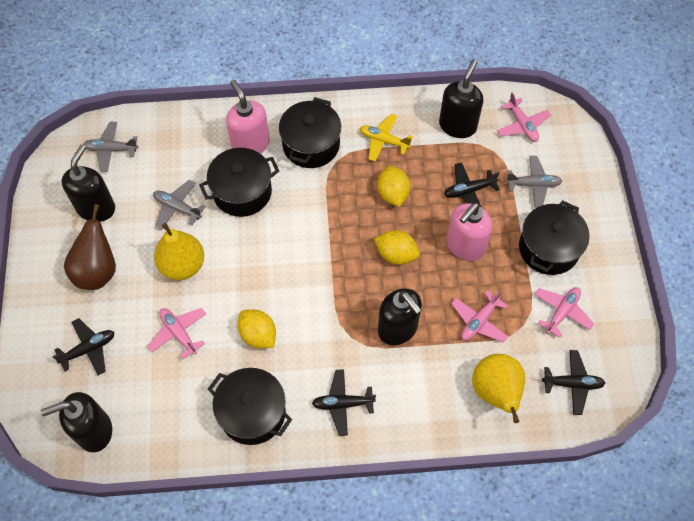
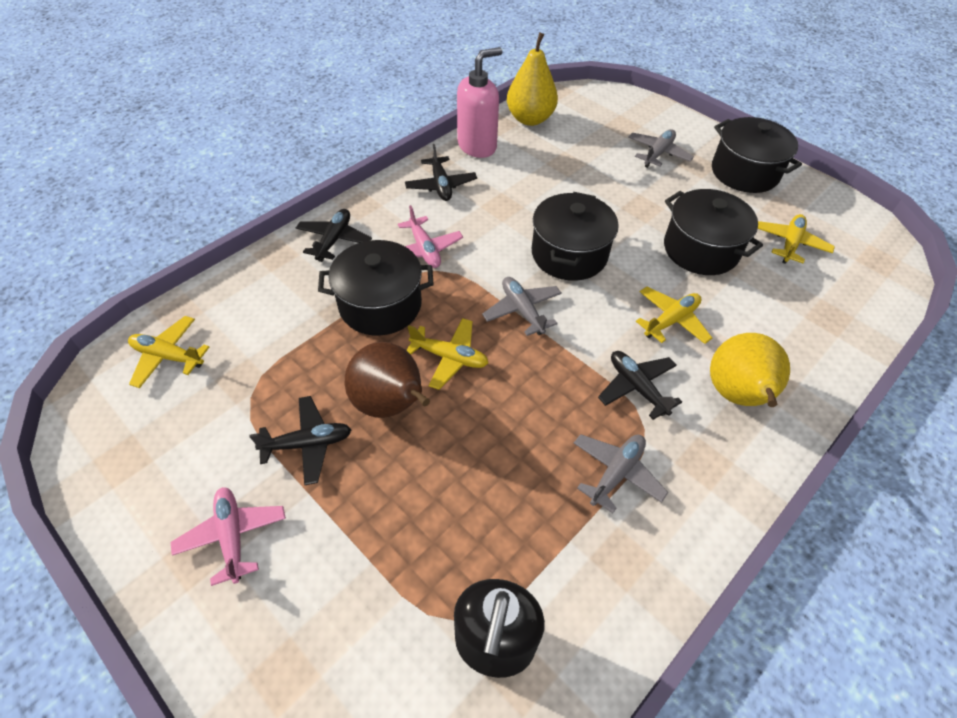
black soap dispenser: 4 -> 1
pink plane: 4 -> 2
pink soap dispenser: 2 -> 1
yellow lemon: 3 -> 0
yellow plane: 1 -> 4

